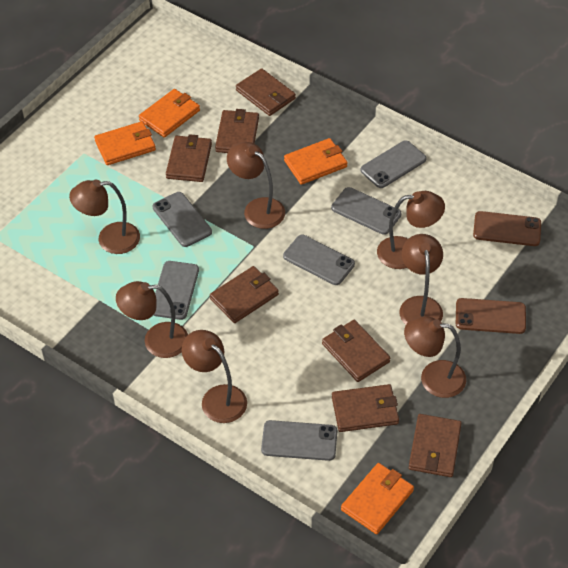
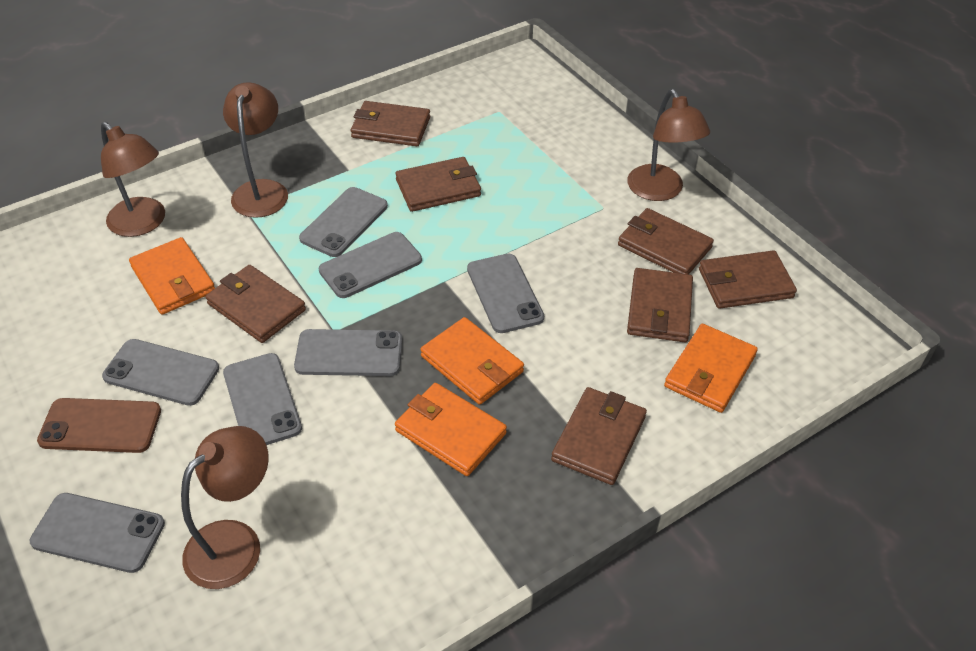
brown lamp: 7 -> 4
brown phone: 2 -> 1
grey phone: 6 -> 7

